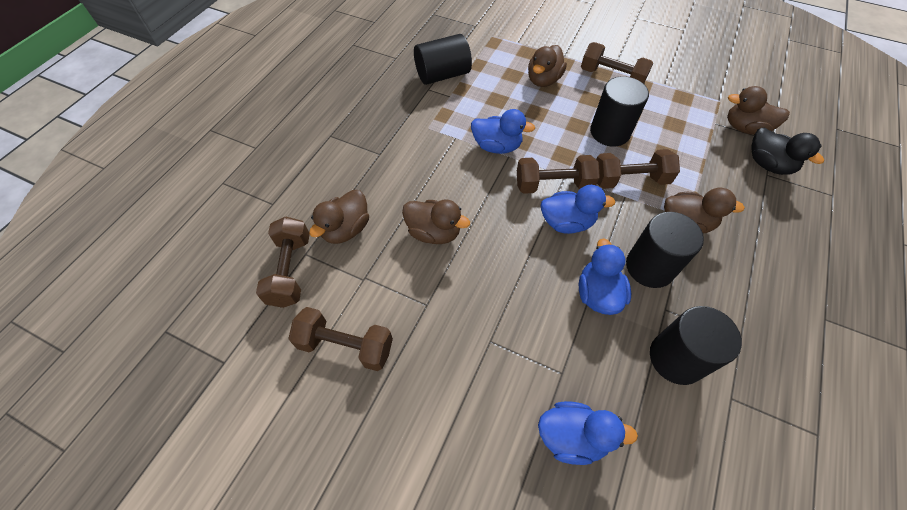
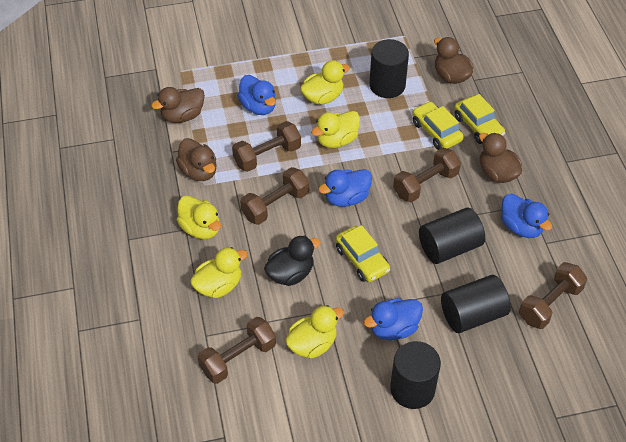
brown duck: 5 -> 4
yellow car: 0 -> 3
yellow duck: 0 -> 5

